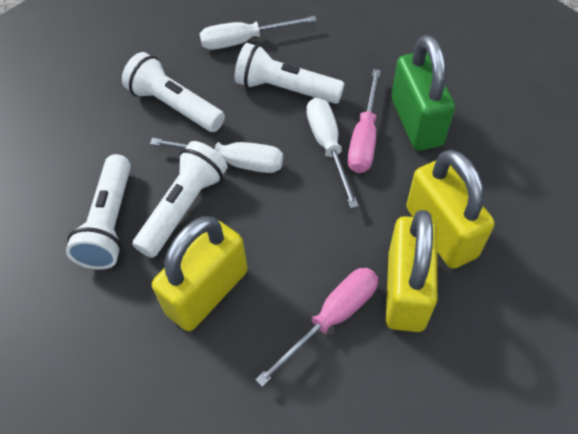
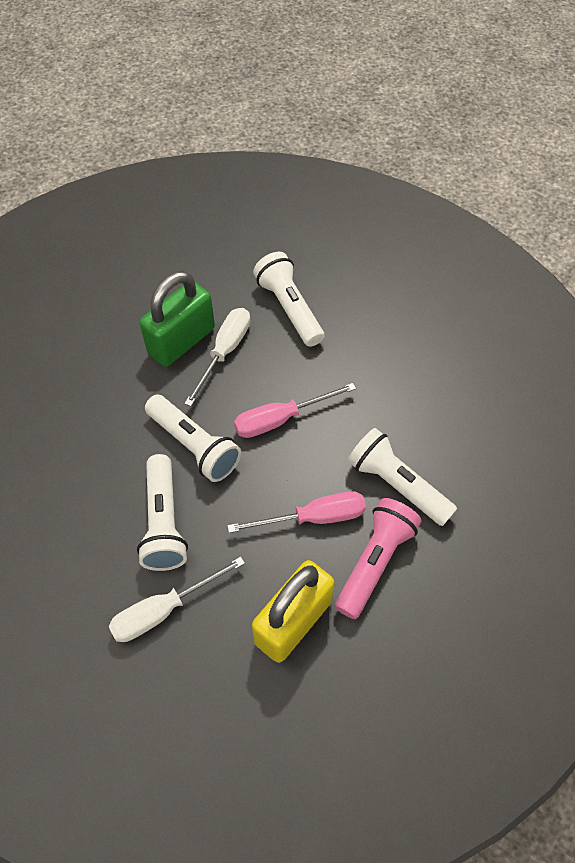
pink flashlight: 0 -> 1
white screwdriver: 3 -> 2
yellow padlock: 3 -> 1

